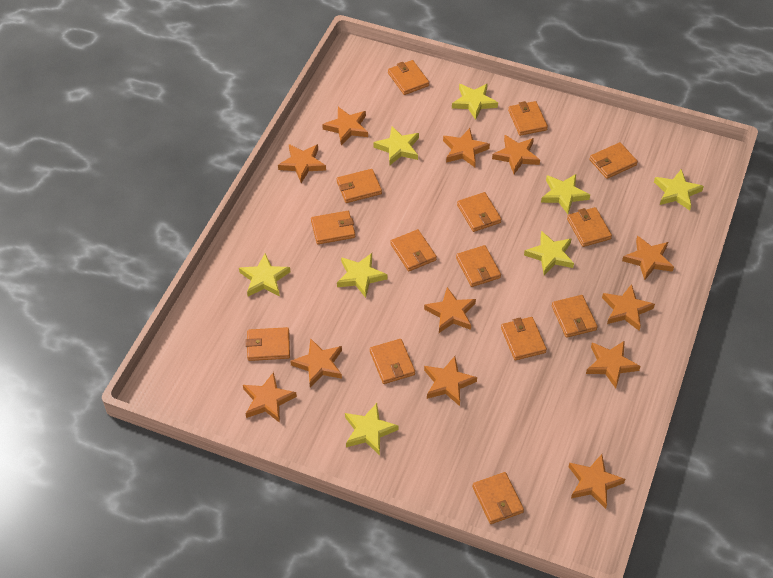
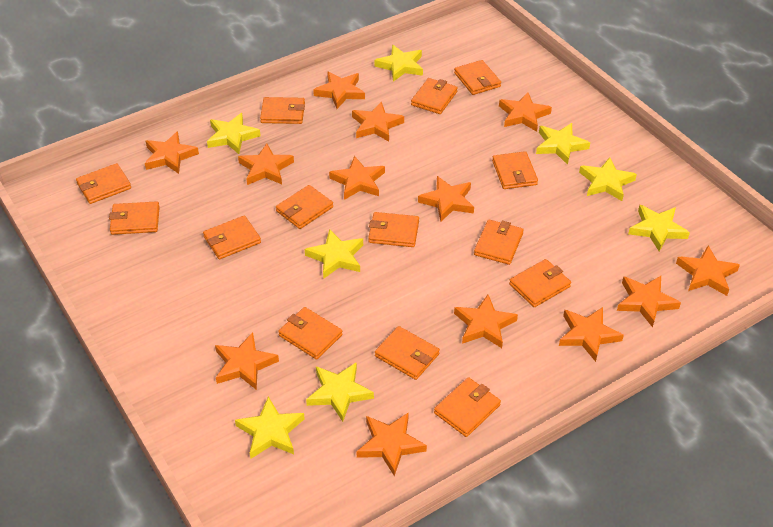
orange star: 12 -> 13

